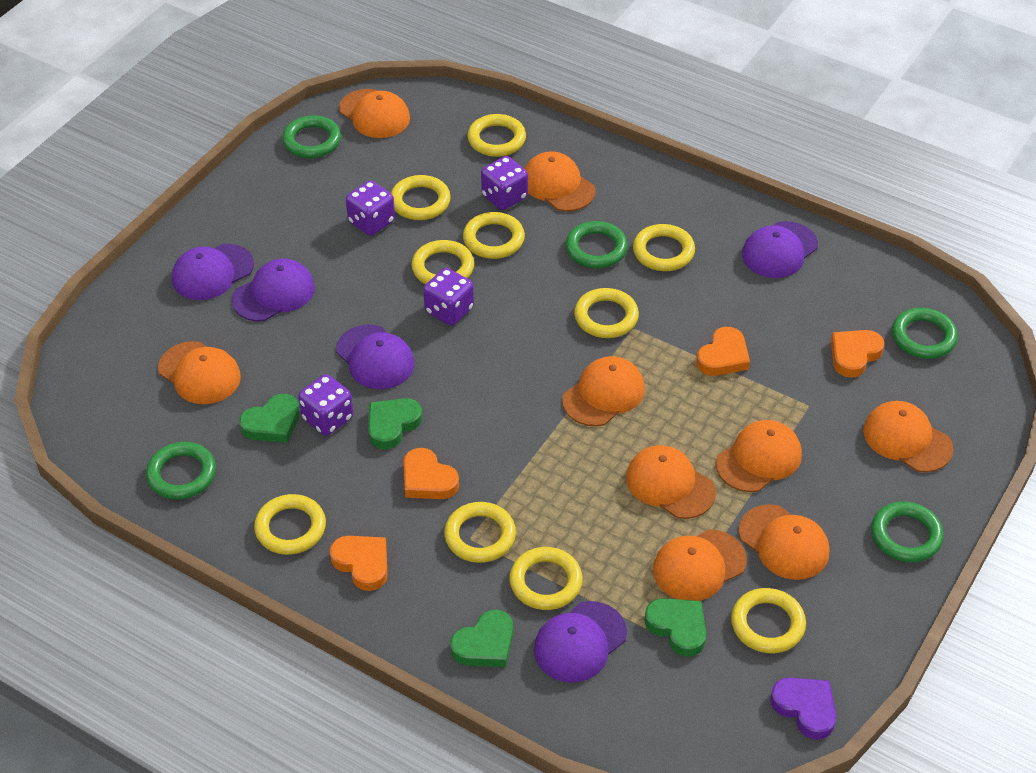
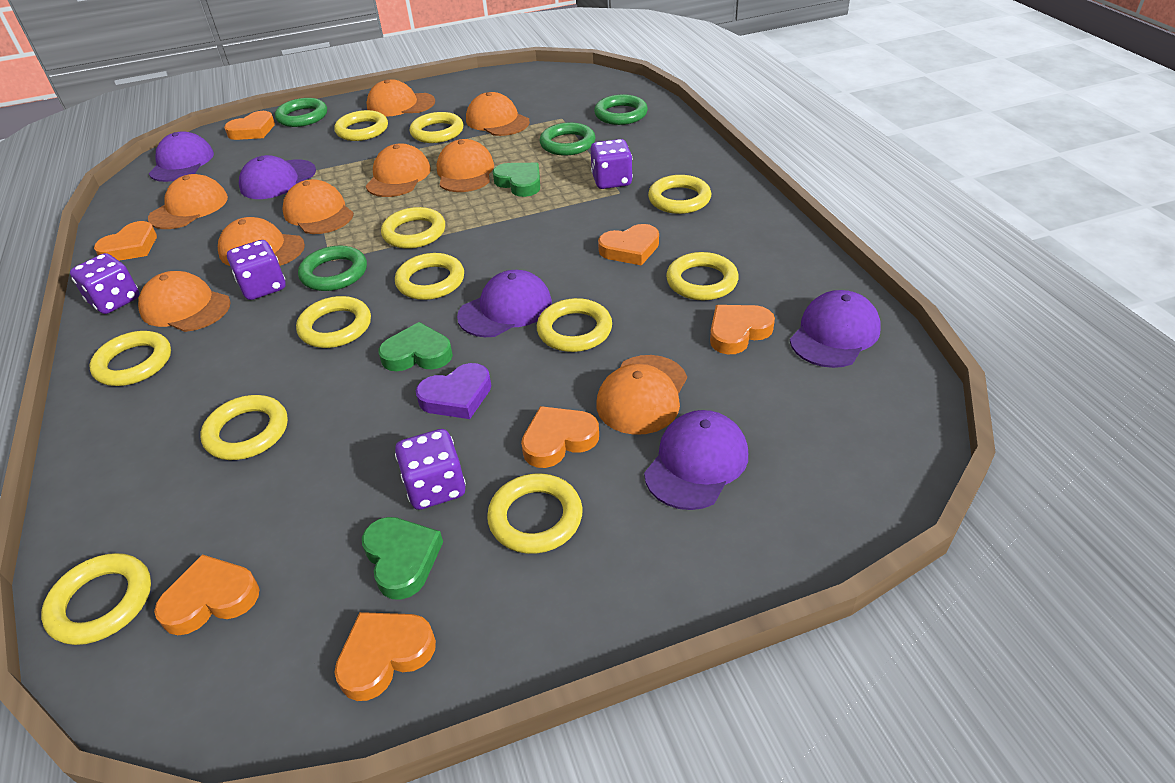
green heart: 4 -> 3
green ring: 5 -> 4
orange heart: 4 -> 7
yellow ring: 10 -> 12

